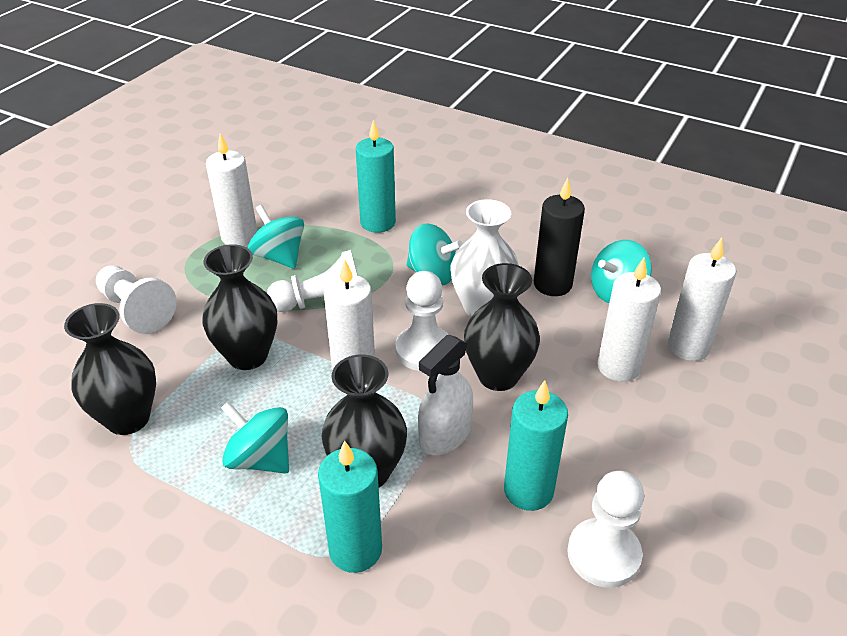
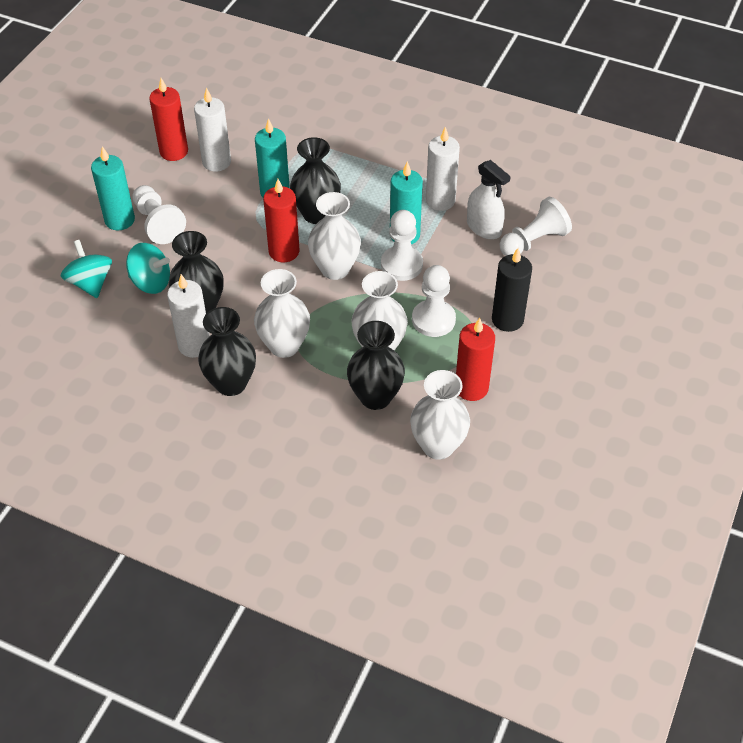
red candle: 0 -> 3
turquoise spinning top: 4 -> 2
white candle: 4 -> 3
white vase: 1 -> 4

